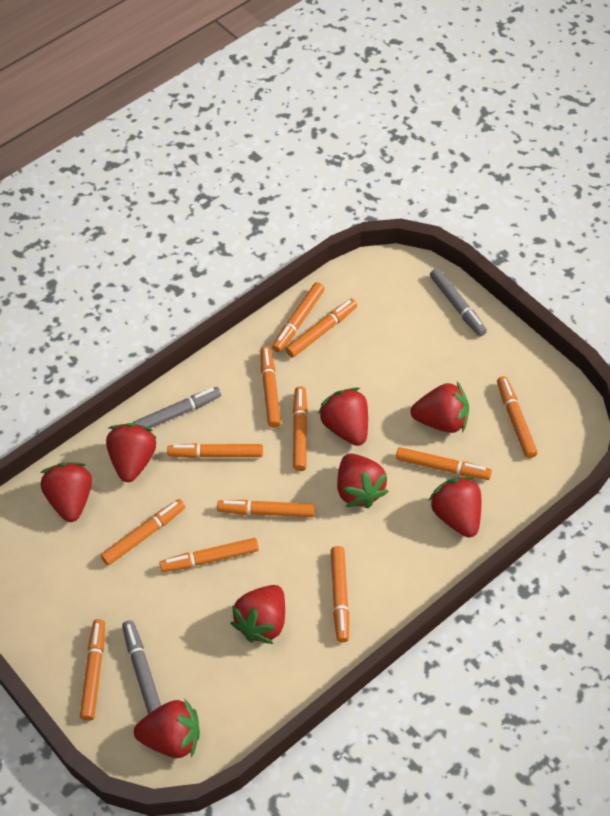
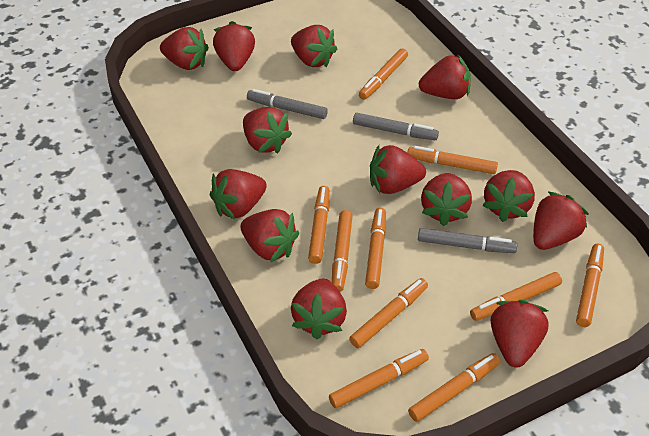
orange marker: 12 -> 10
red strawberry: 8 -> 13

